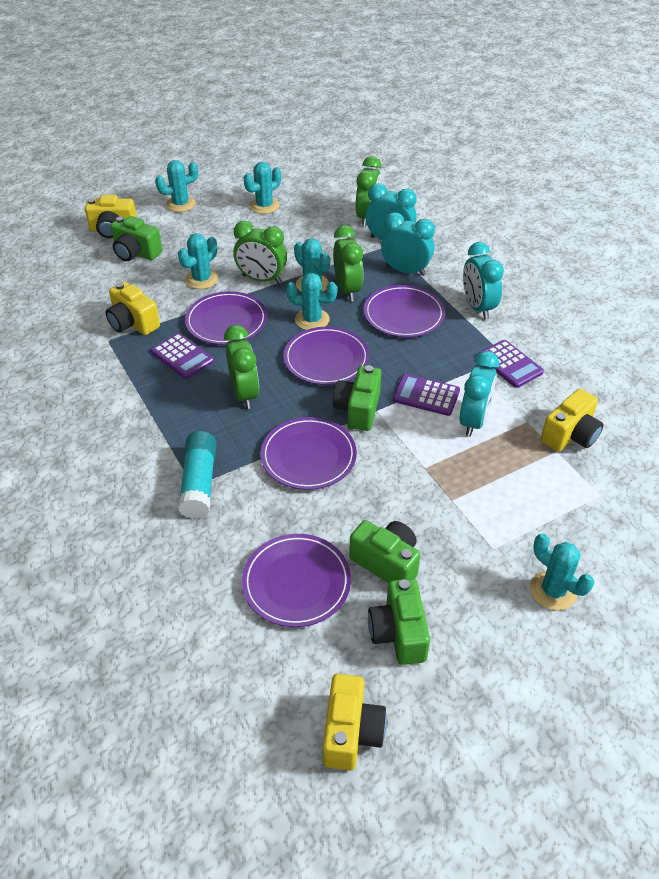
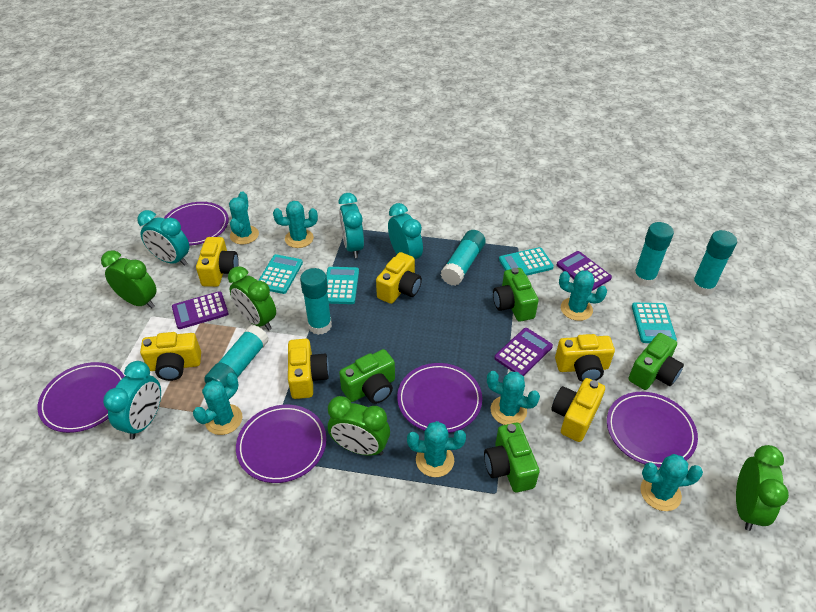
turquoise cactus: 6 -> 7
turquoise calculator: 0 -> 4
turquoise glue stick: 1 -> 5
yellow camera: 4 -> 6

